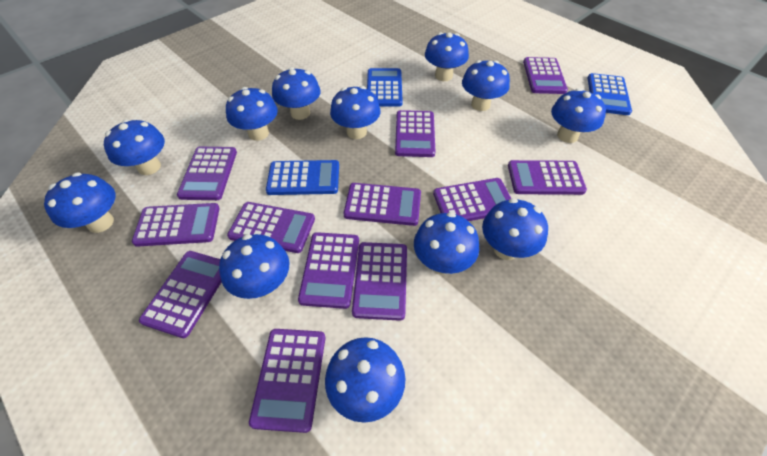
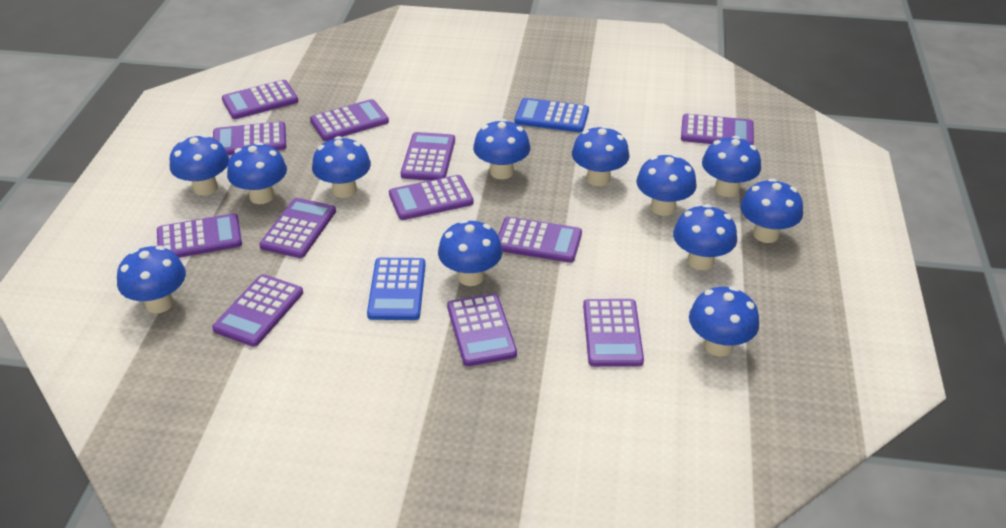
blue calculator: 3 -> 2

